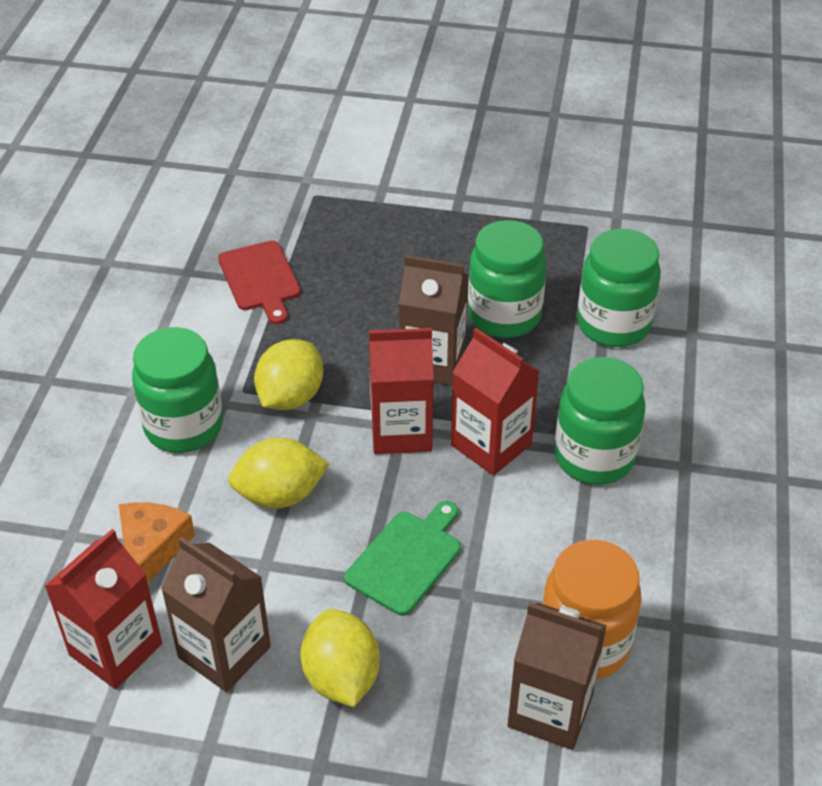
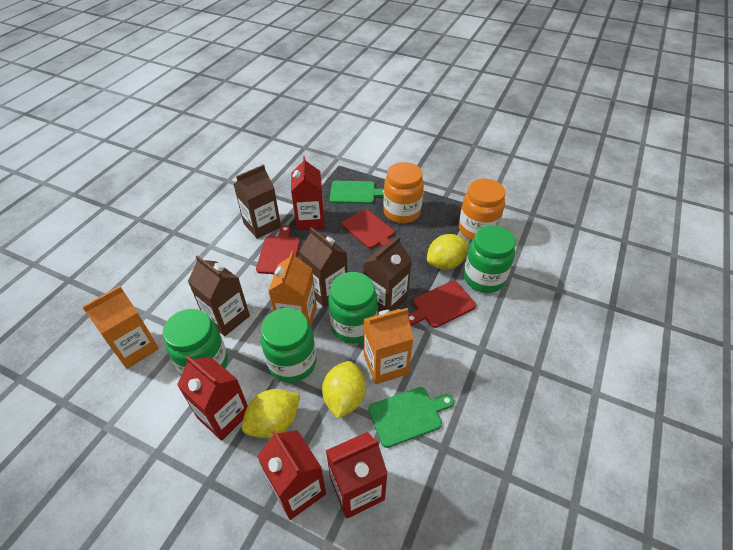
brown carton: 3 -> 4
green cutting board: 1 -> 2
orange carton: 0 -> 3
orange cheese: 1 -> 0
orange jar: 1 -> 2
red carton: 3 -> 4
red cutting board: 1 -> 3

